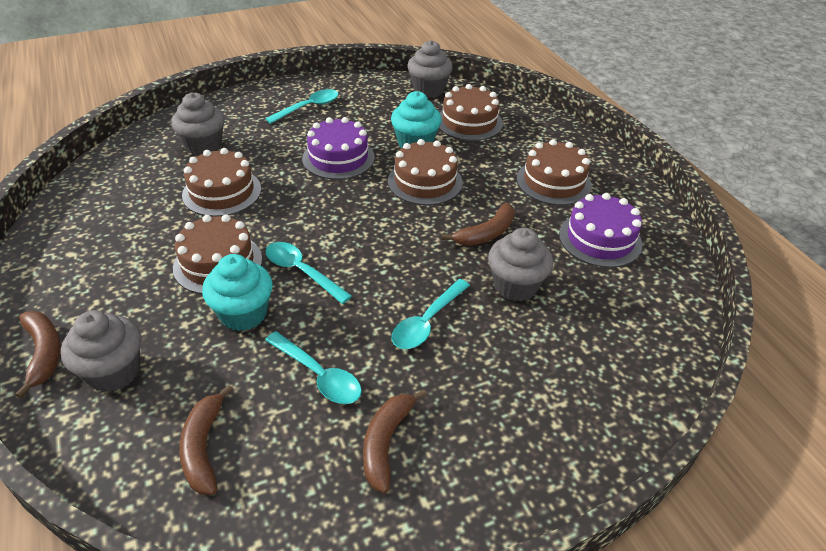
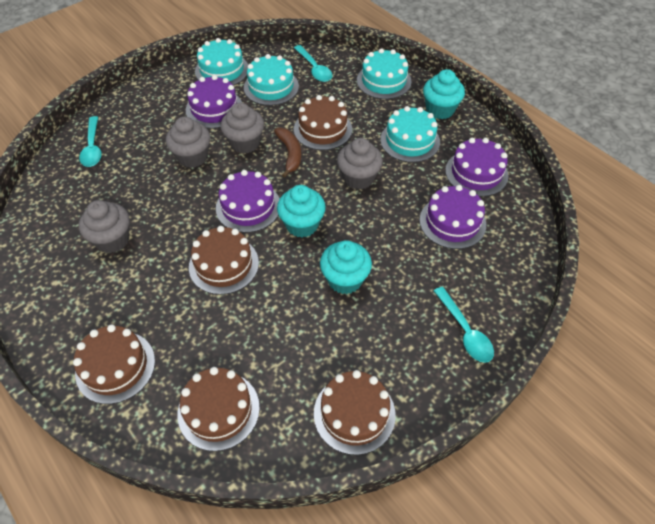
brown banana: 4 -> 1
purple cake: 2 -> 4
turquoise cake: 0 -> 4
turquoise cupcake: 2 -> 3
turquoise spoon: 4 -> 3

